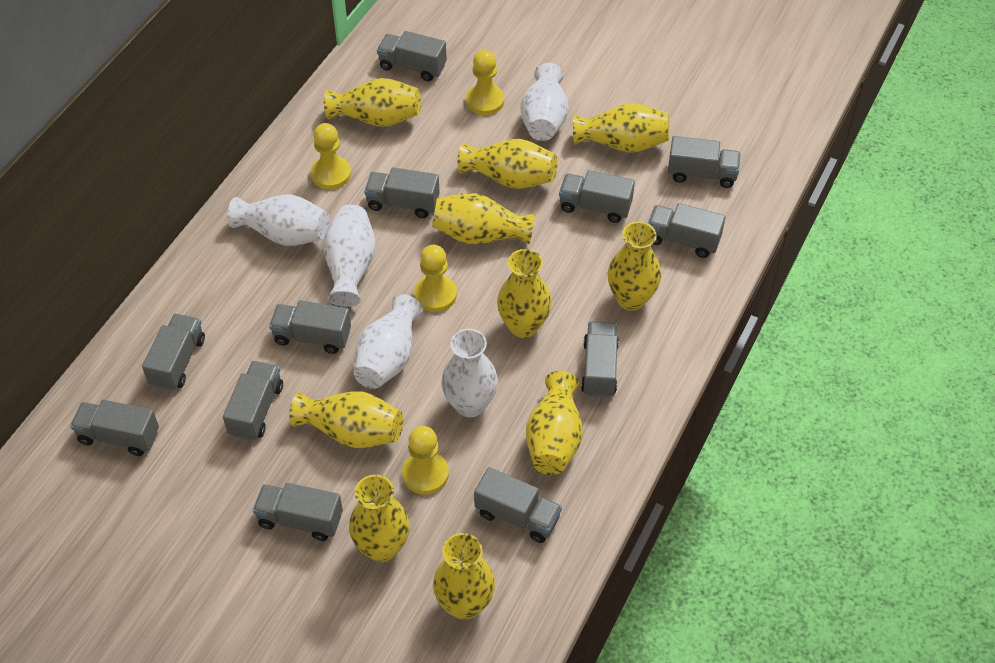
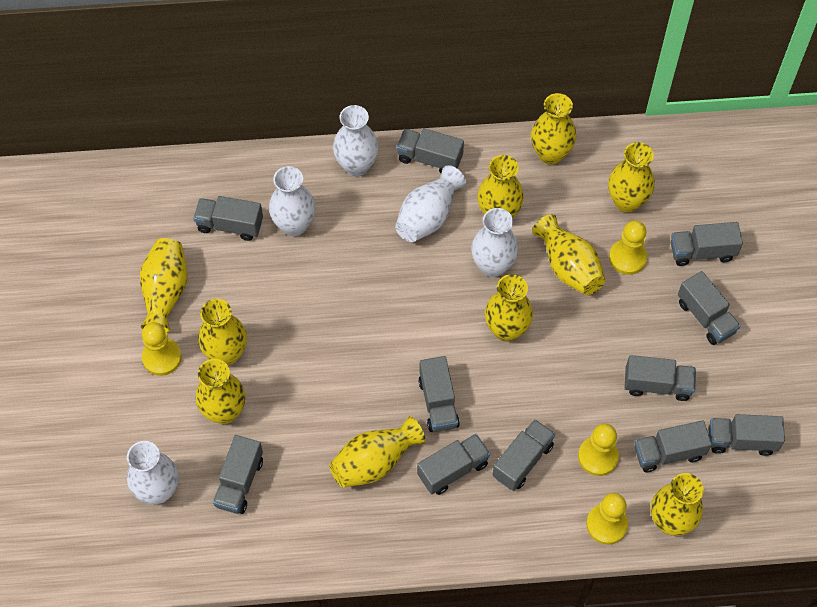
grey truck: 12 -> 11

